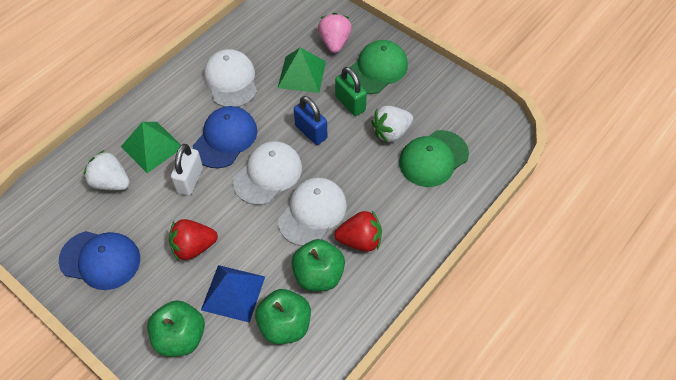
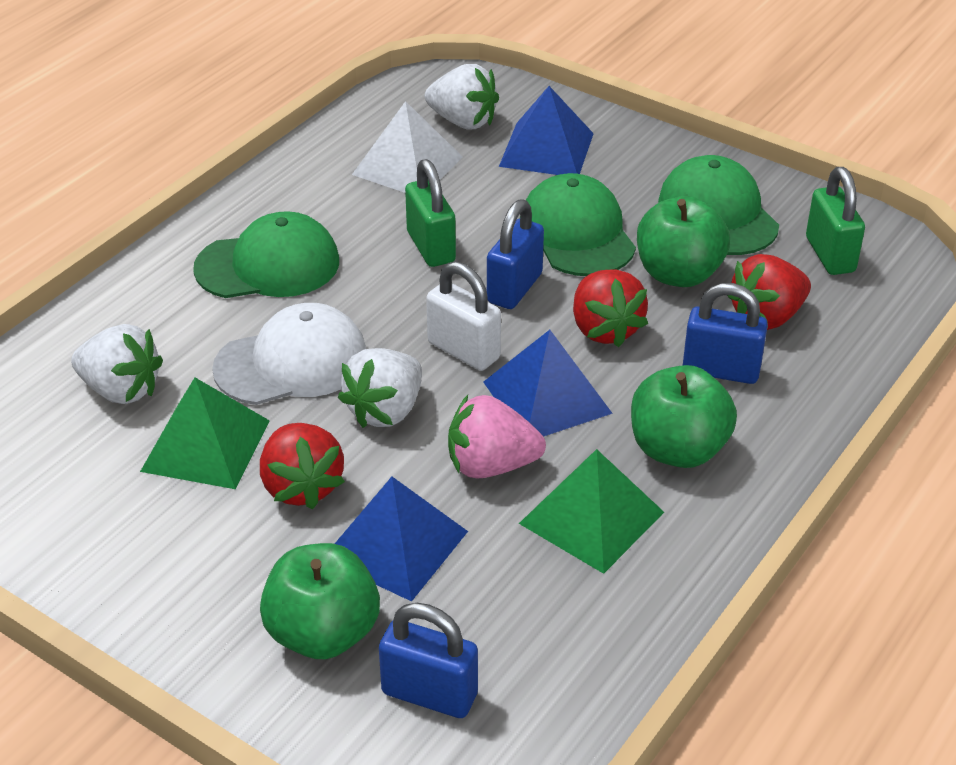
blue cap: 2 -> 0
blue padlock: 1 -> 3
blue pyramid: 1 -> 3
green cap: 2 -> 3
green padlock: 1 -> 2
red strawberry: 2 -> 3
white cap: 3 -> 1
white pyramid: 0 -> 1
white strawberry: 2 -> 3

